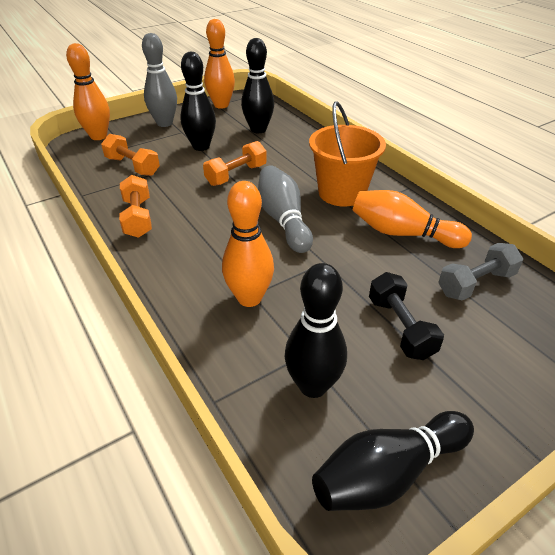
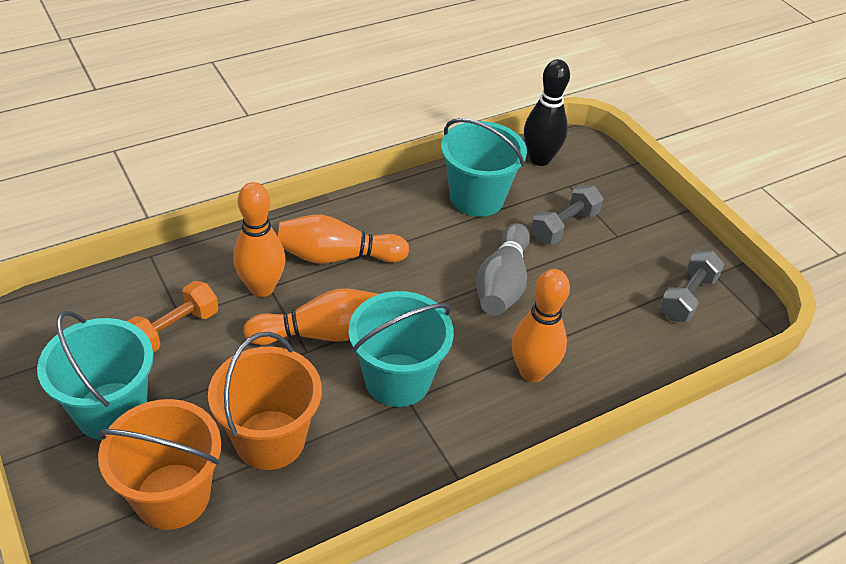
black bowling pin: 4 -> 1
black dumbbell: 1 -> 0
grey bowling pin: 2 -> 1
grey dumbbell: 1 -> 2
orange bucket: 1 -> 2
orange dumbbell: 3 -> 1
turquoise bucket: 0 -> 3

